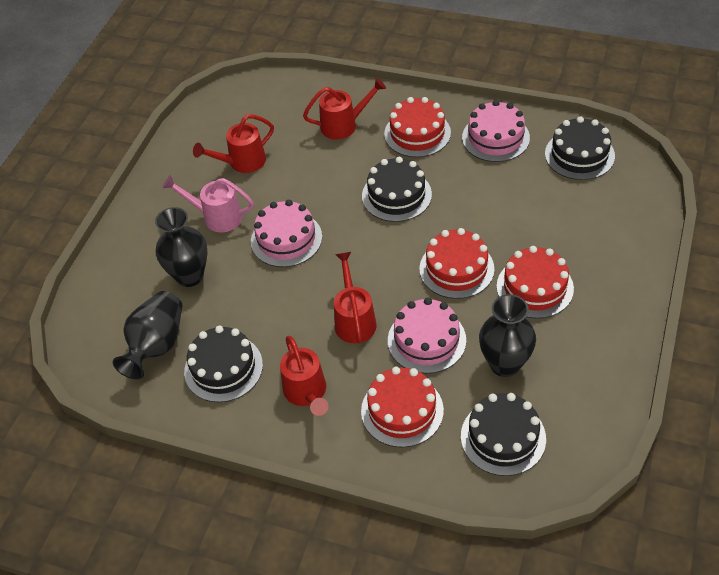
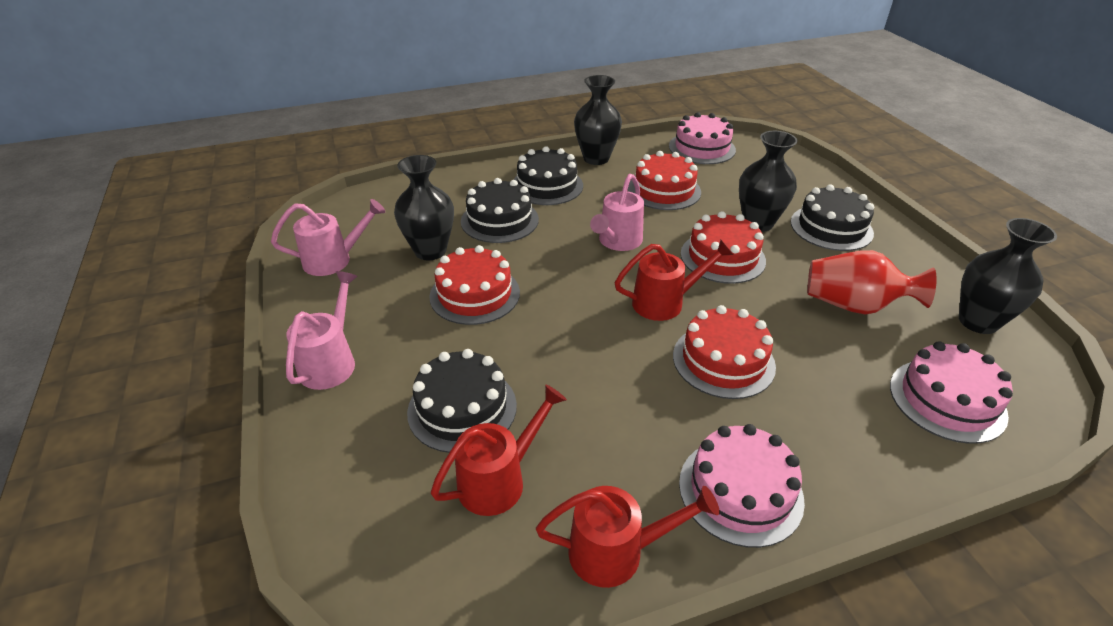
black vase: 3 -> 4
pink watering can: 1 -> 3
red vase: 0 -> 1
red watering can: 4 -> 3

